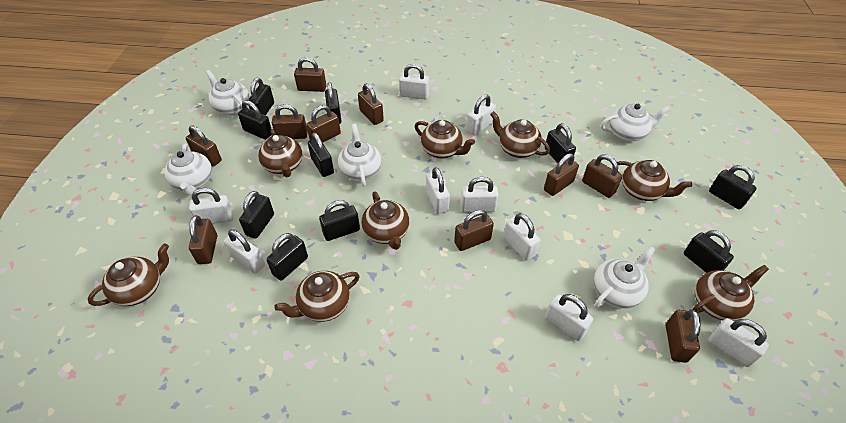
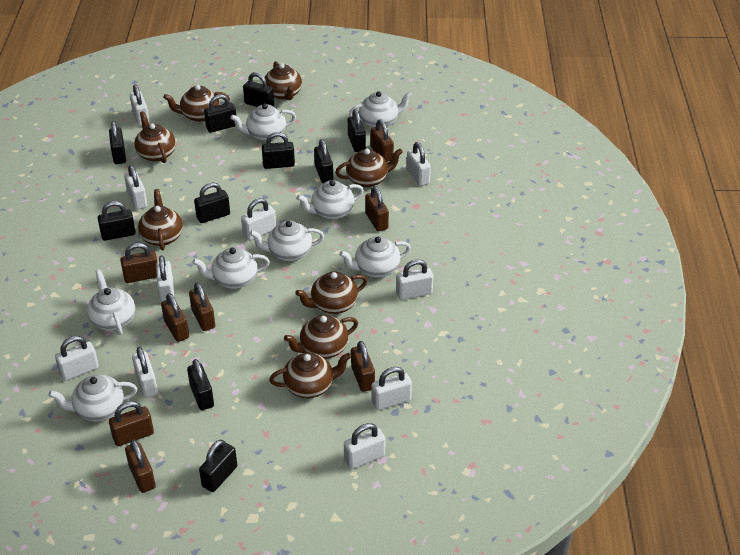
brown padlock: 10 -> 8
white padlock: 9 -> 10
white teapot: 5 -> 8

